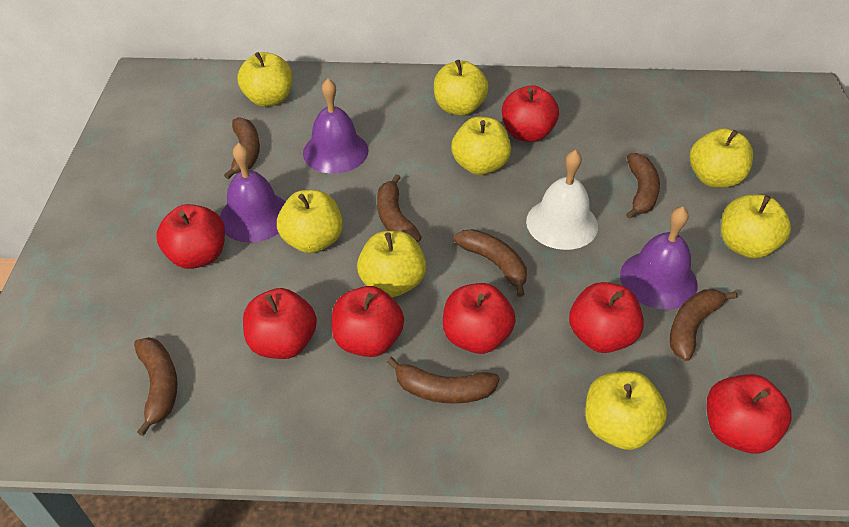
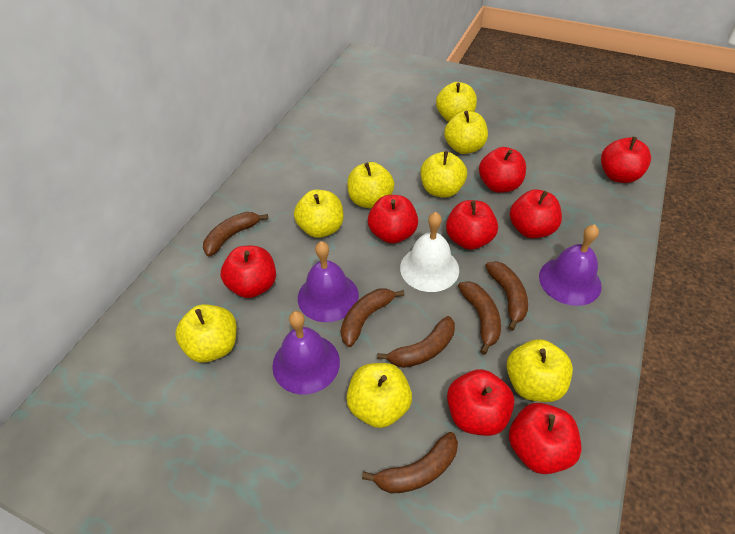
brown banana: 7 -> 6
red apple: 7 -> 8

